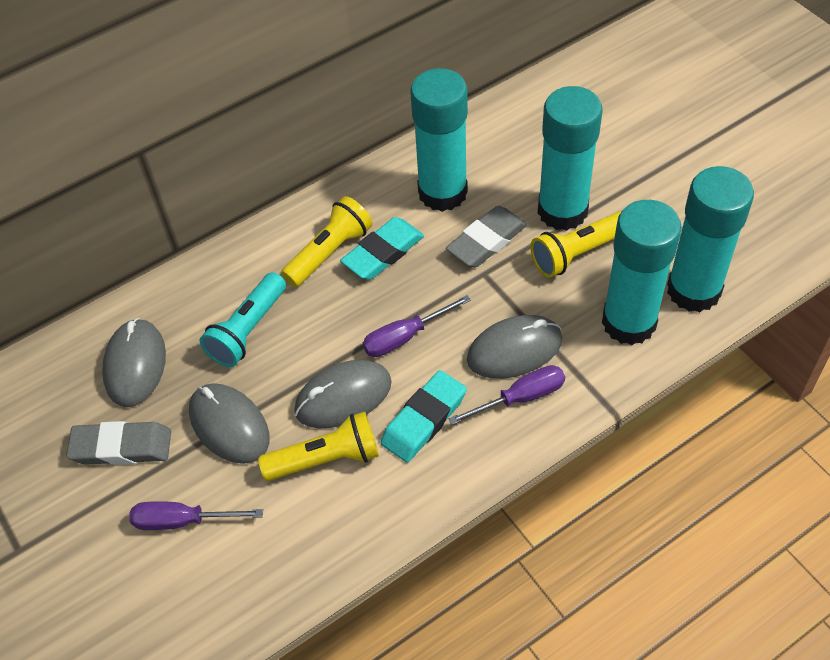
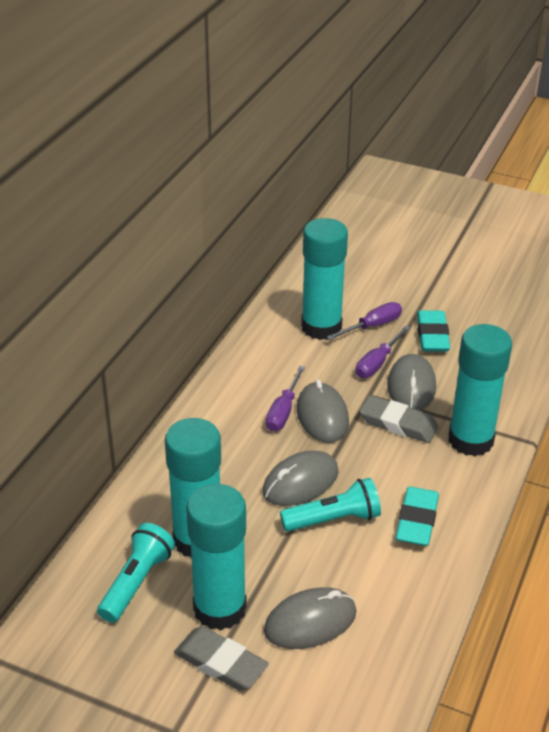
turquoise flashlight: 1 -> 2
yellow flashlight: 3 -> 0

